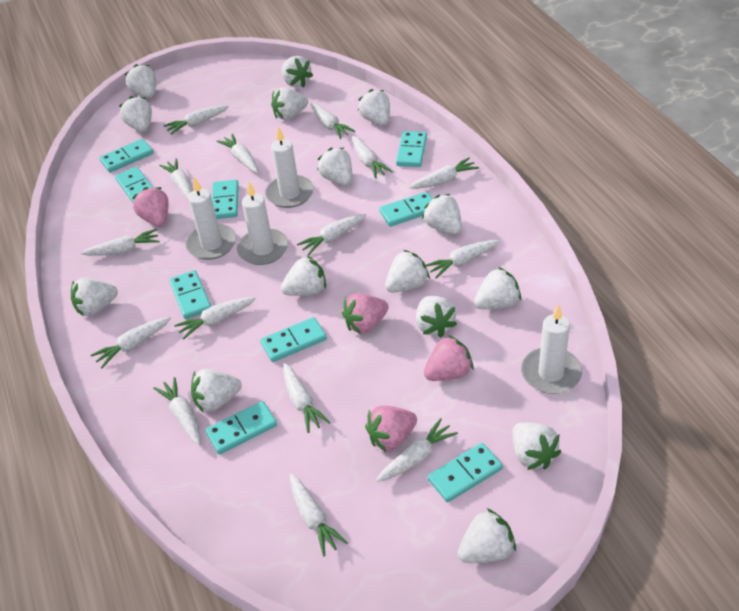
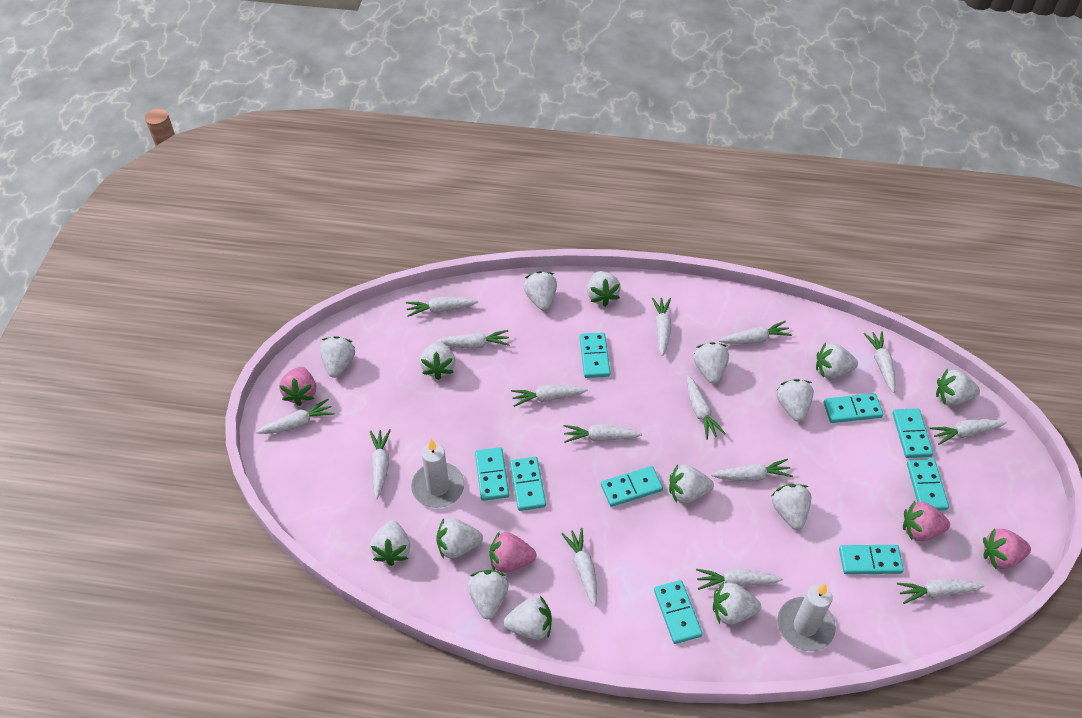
white candle: 4 -> 2

